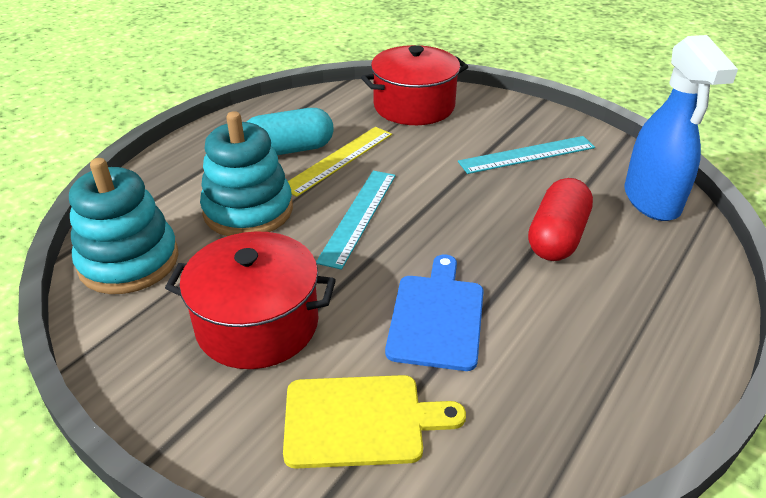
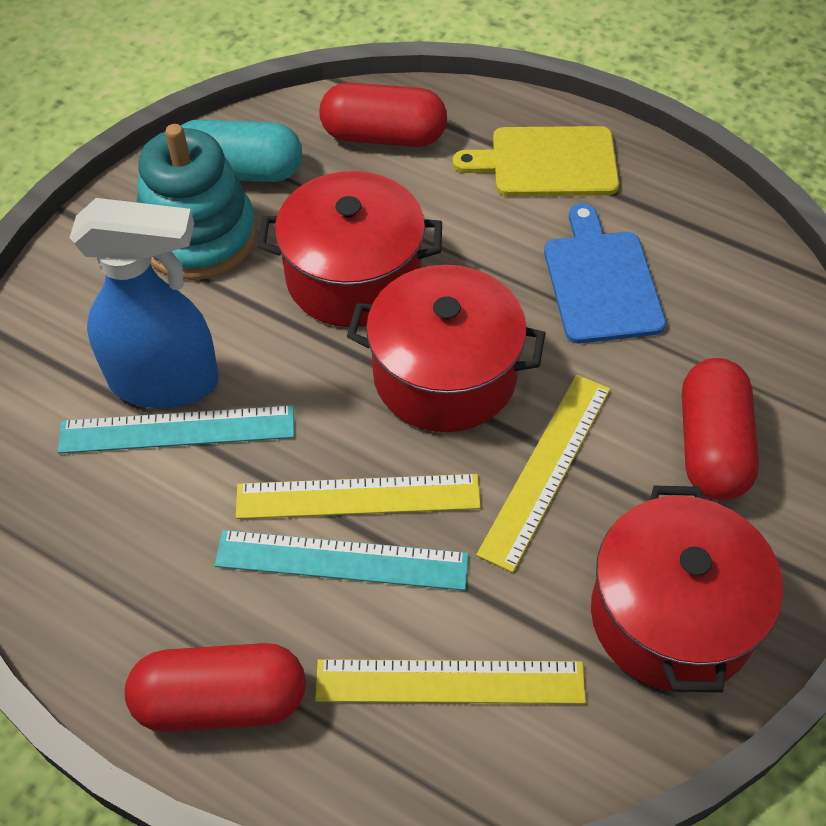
red capsule: 1 -> 3
red pot: 2 -> 3
turquoise stacking toy: 2 -> 1
yellow ruler: 1 -> 3

